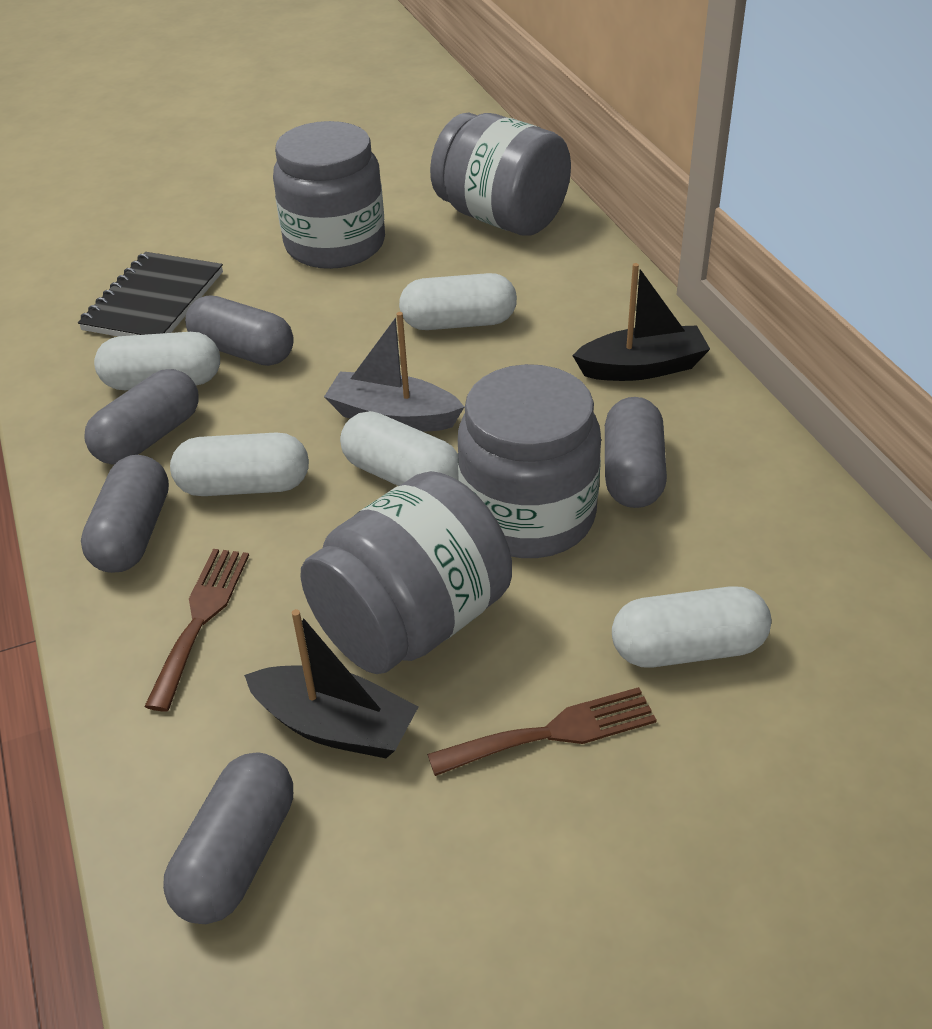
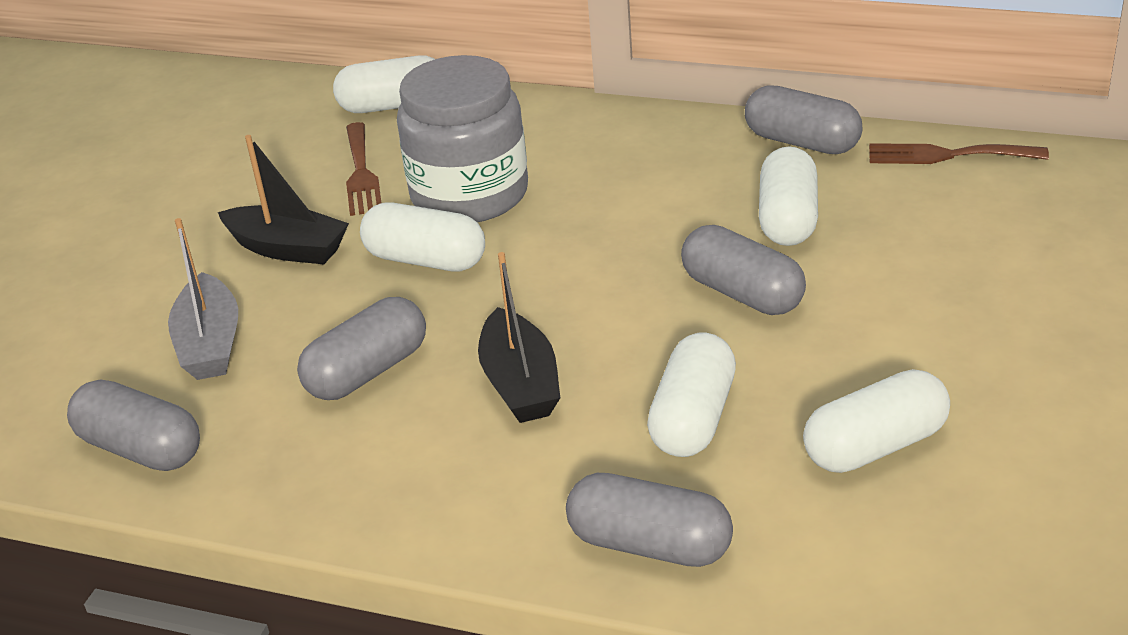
black notebook: 1 -> 0
grey jar: 4 -> 1

